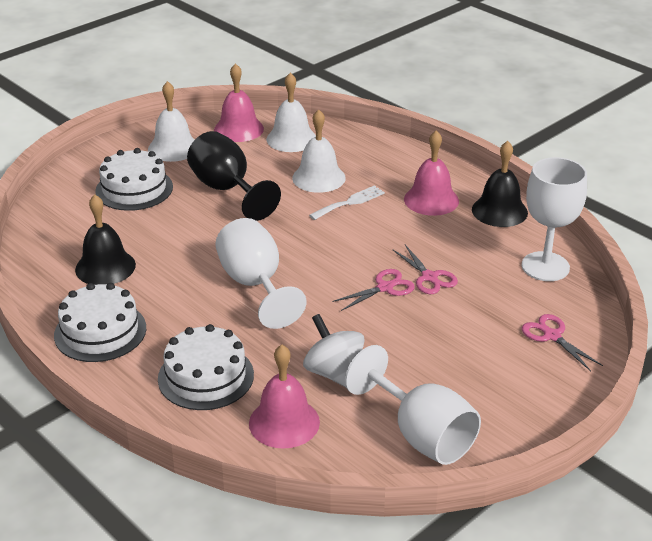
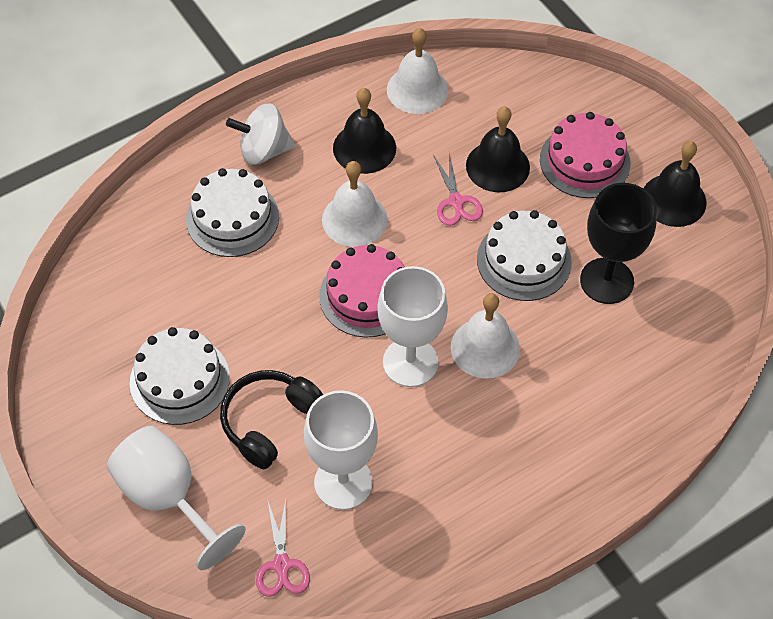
black bell: 2 -> 3
black headphones: 0 -> 1
pink bell: 3 -> 0
pink cake: 0 -> 2
pink scissors: 3 -> 2
white fork: 1 -> 0

